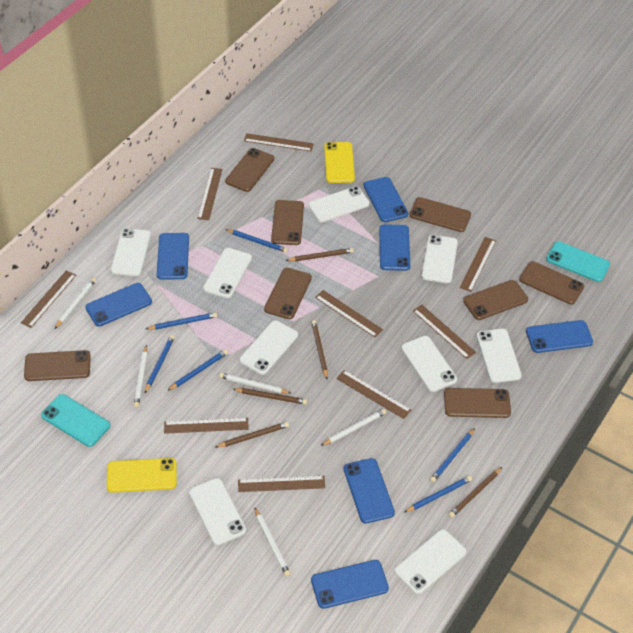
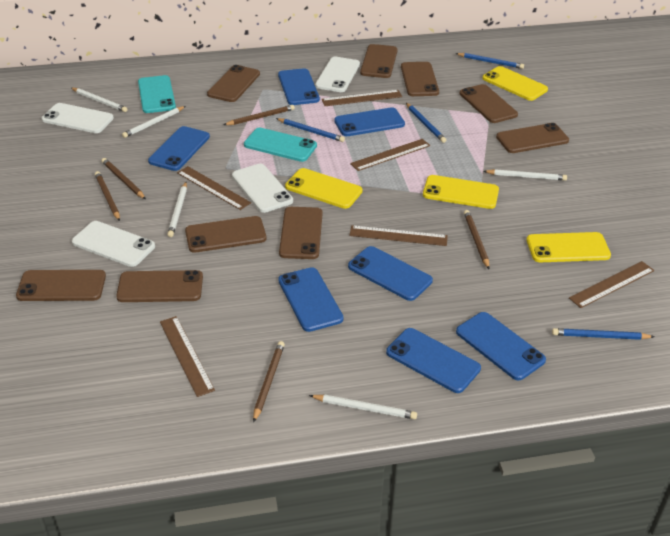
blue pencil: 6 -> 4
brown phone: 8 -> 9
brown ruler: 9 -> 6
white phone: 9 -> 4
yellow phone: 2 -> 4

